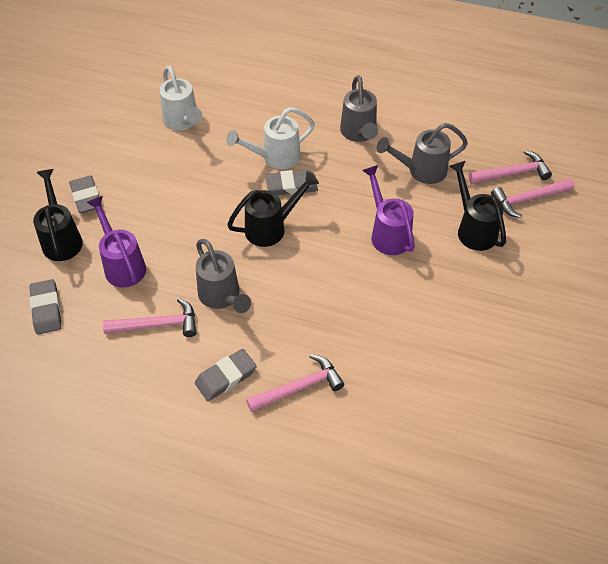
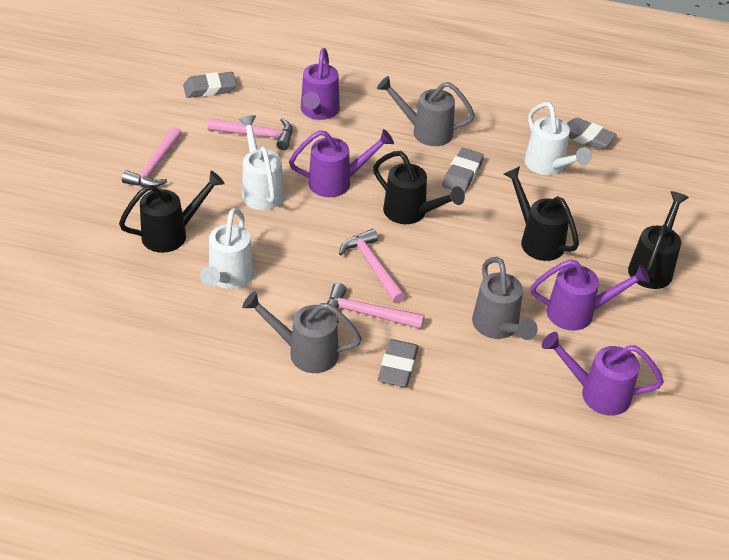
black watering can: 3 -> 4
purple watering can: 2 -> 4
white watering can: 2 -> 3

